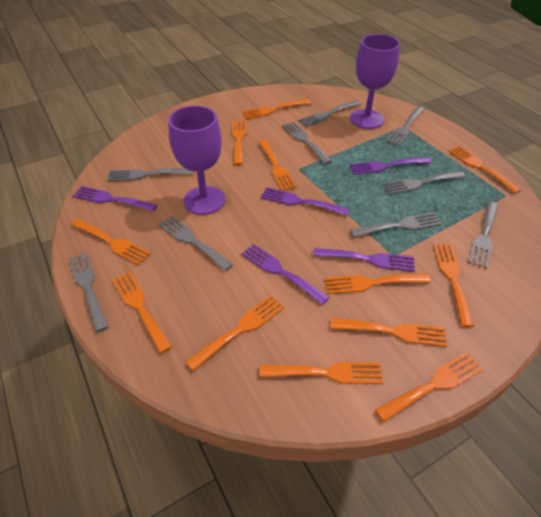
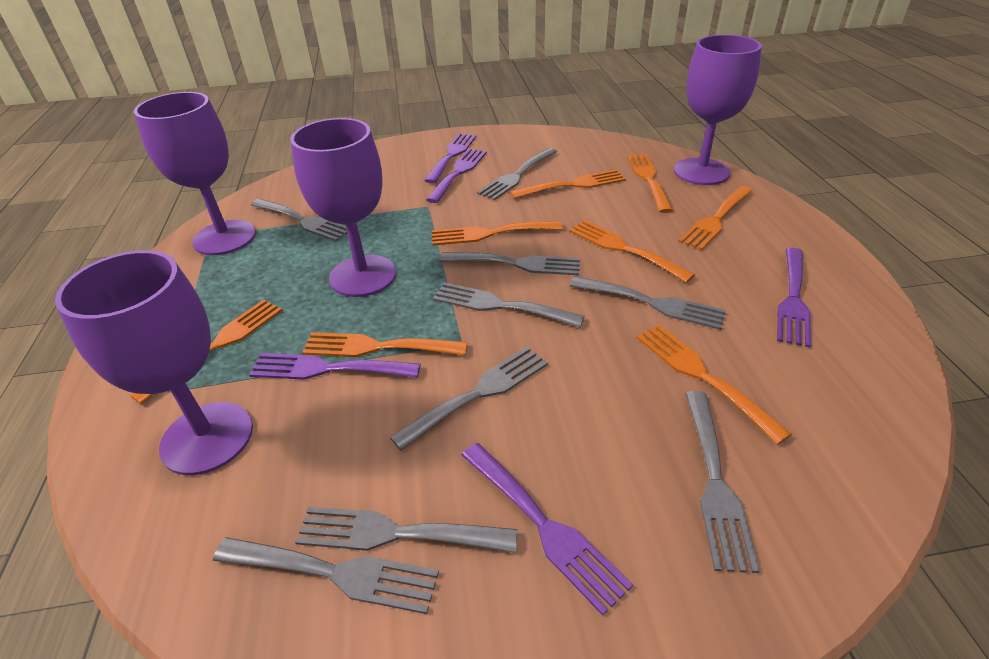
orange fork: 12 -> 8
purple goblet: 2 -> 4

